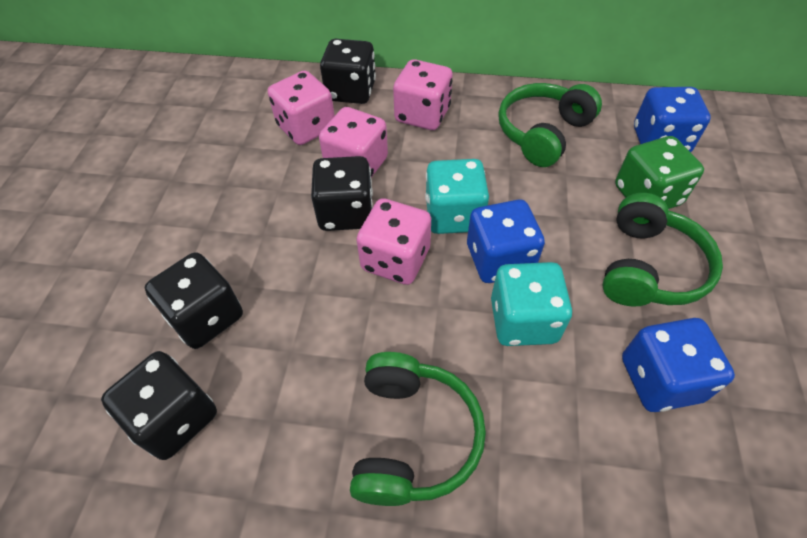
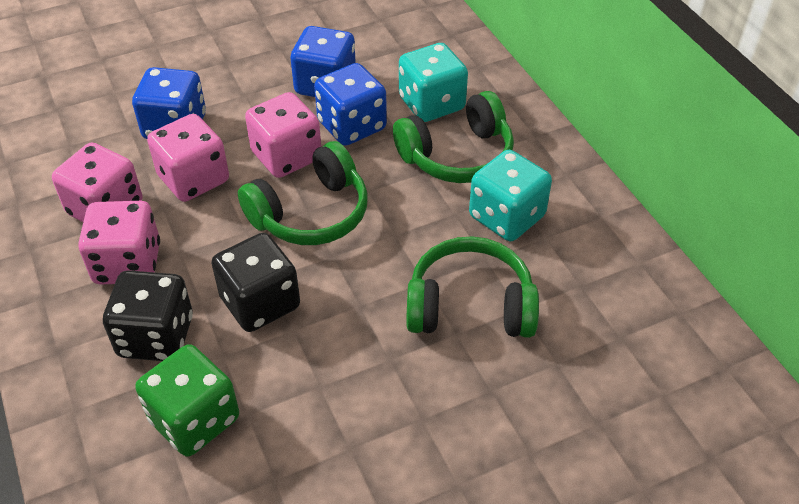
black dice: 4 -> 2

